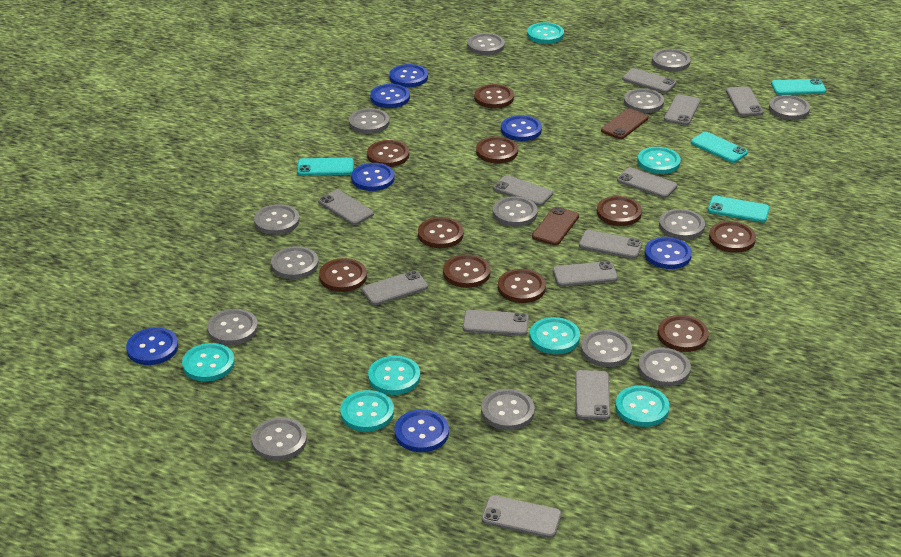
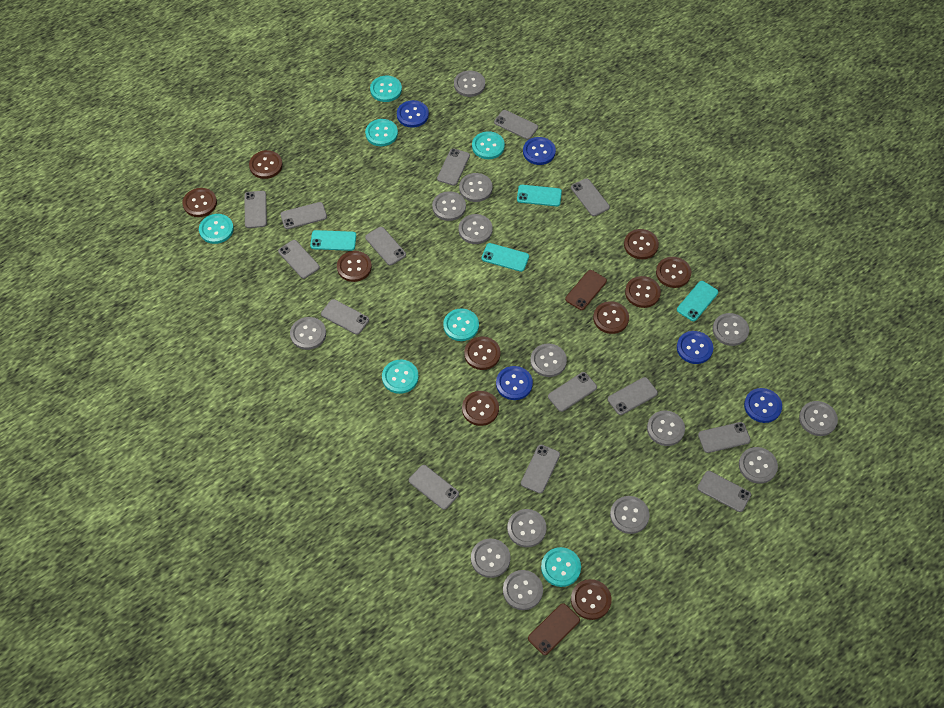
blue button: 7 -> 5
grey phone: 12 -> 14

